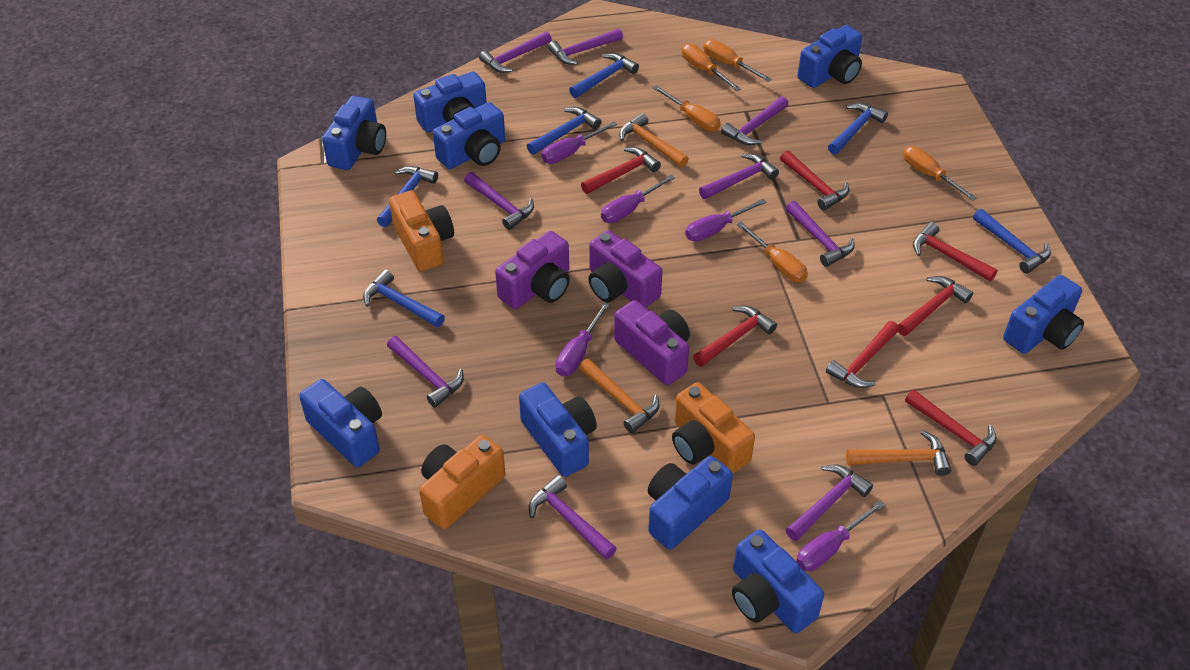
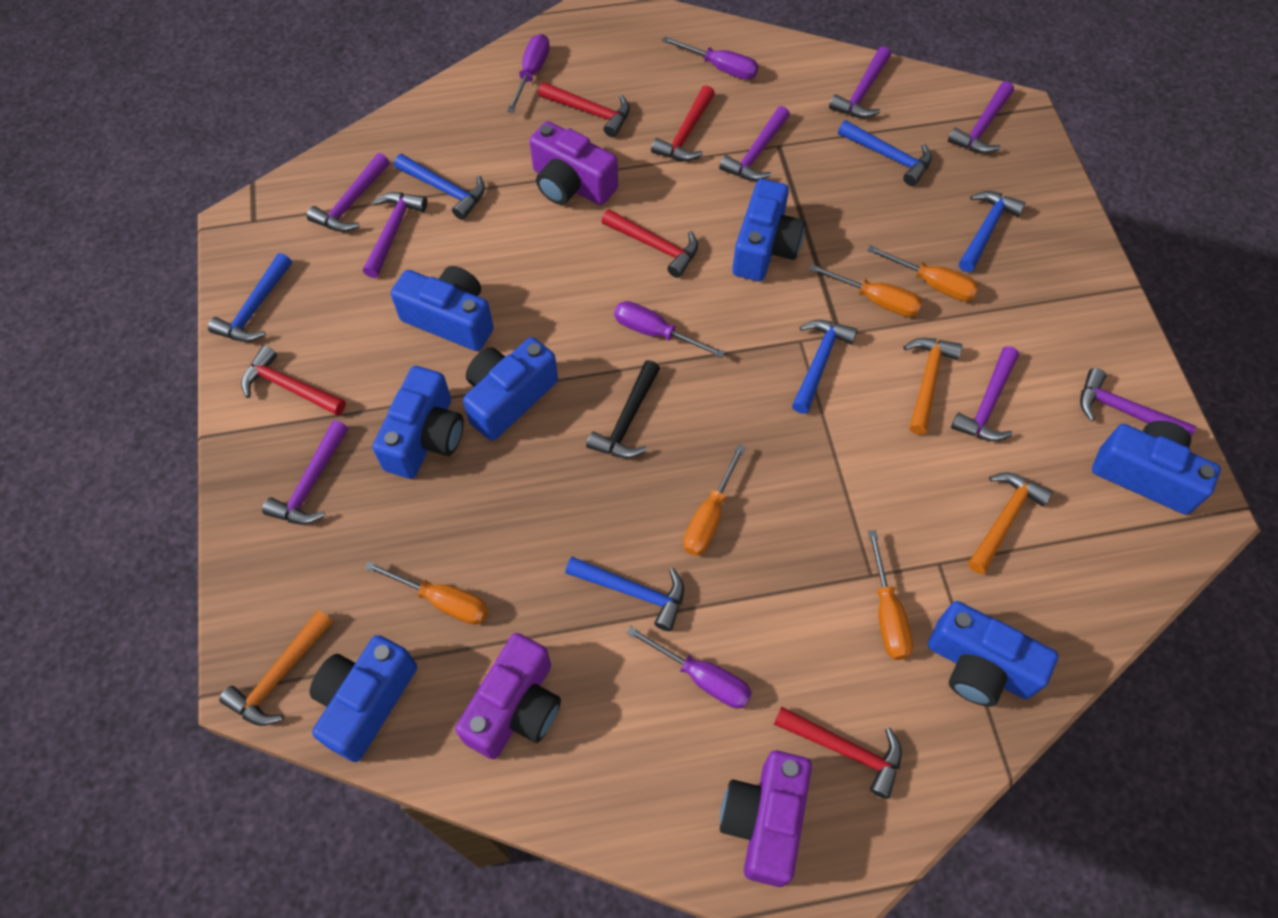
black hammer: 0 -> 1
blue camera: 9 -> 7
orange camera: 3 -> 0
purple hammer: 9 -> 8
purple screwdriver: 5 -> 4
red hammer: 7 -> 5

